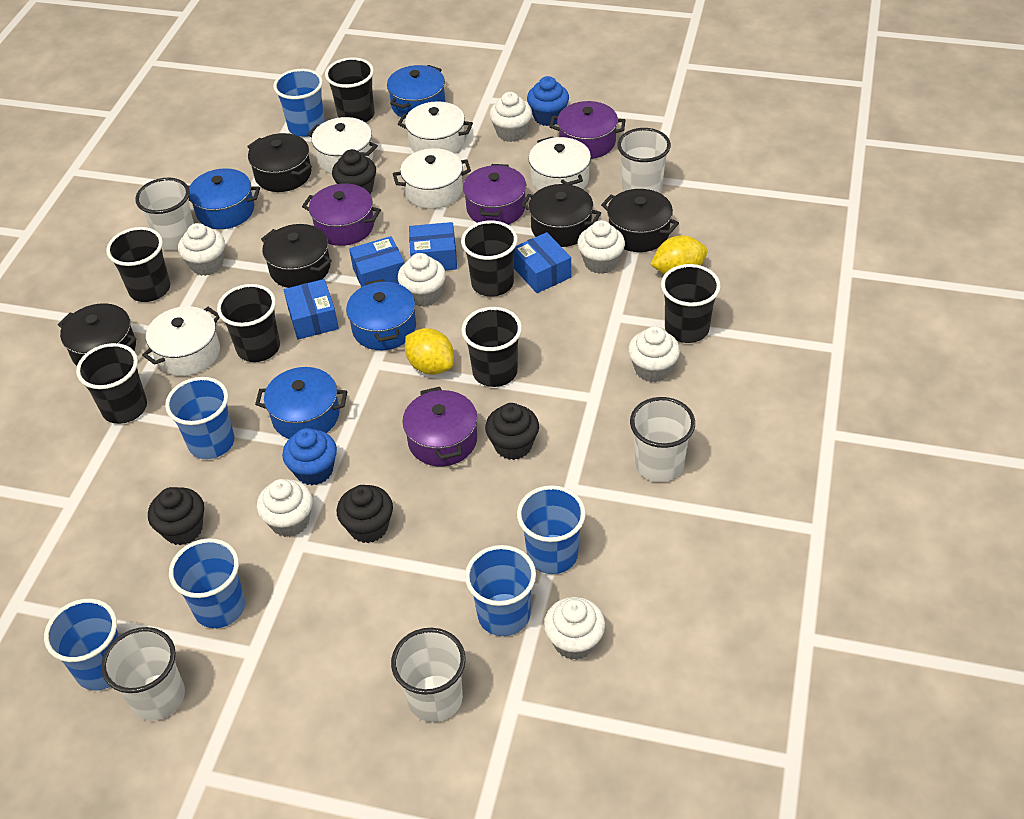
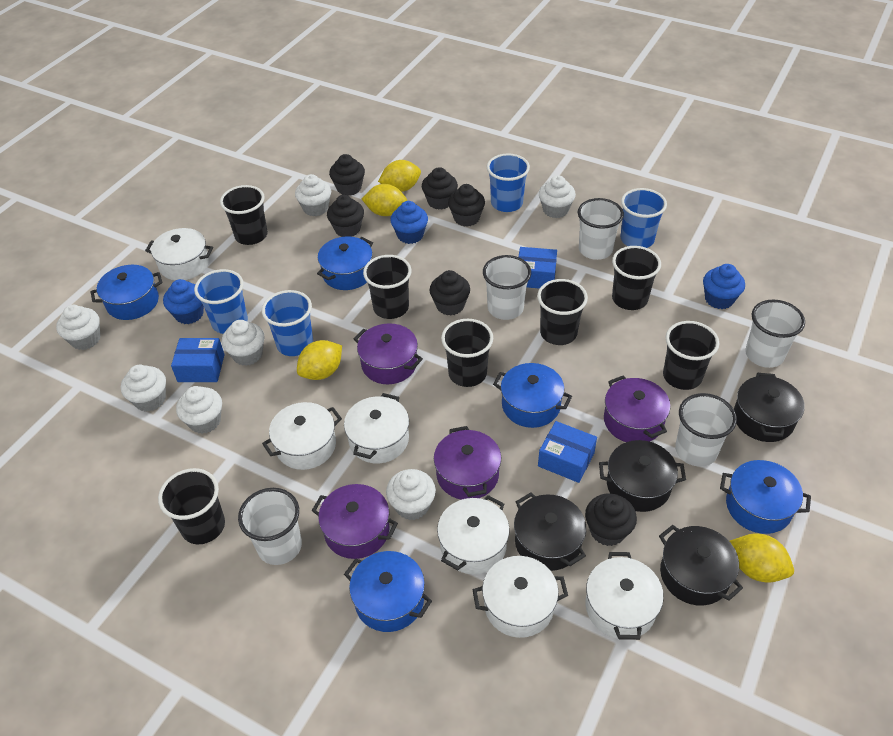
black cupcake: 4 -> 6
black pot: 5 -> 4
blue box: 4 -> 3
blue cup: 6 -> 4
blue cupcake: 2 -> 3
blue pot: 4 -> 5
white pot: 5 -> 6
yellow lemon: 2 -> 4

